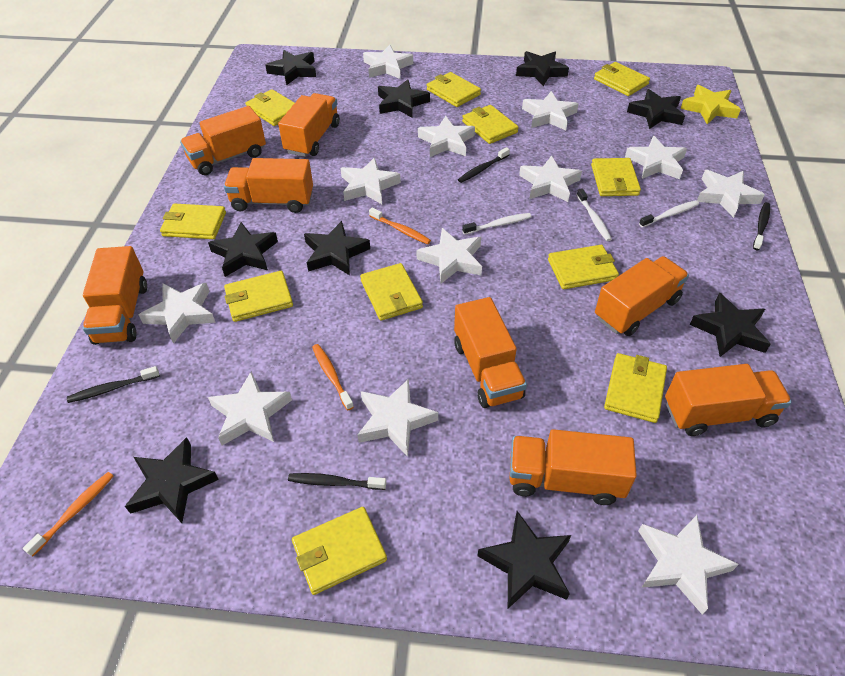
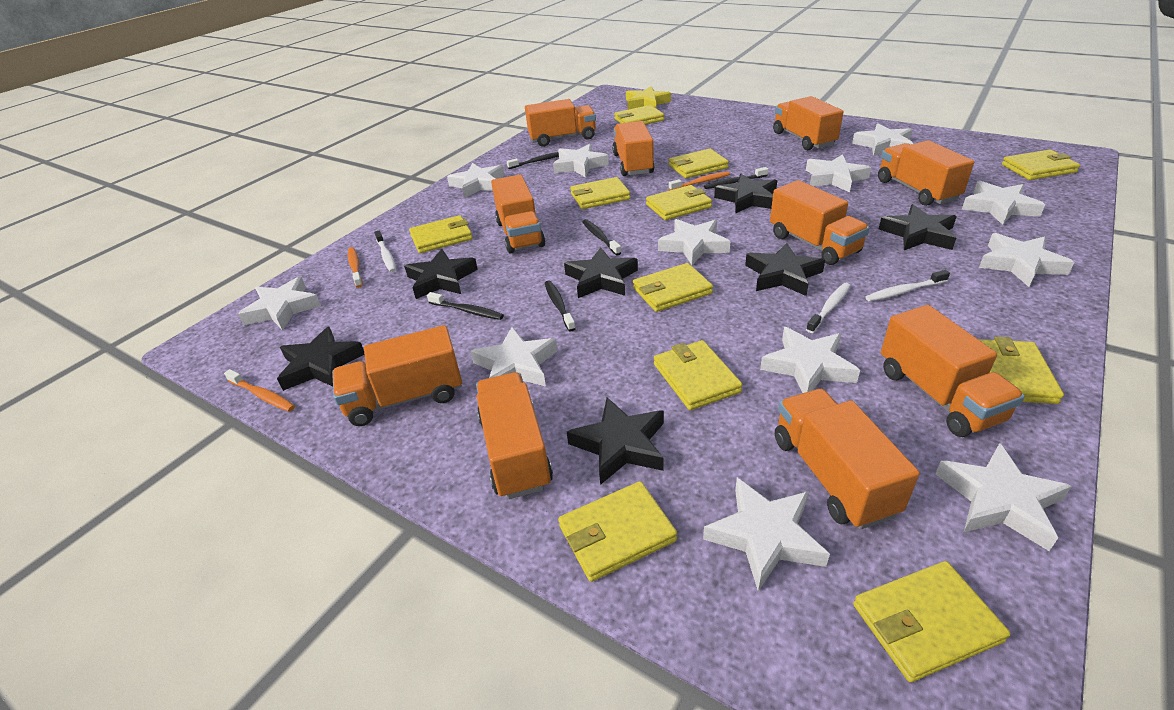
black star: 9 -> 7
black toothbrush: 4 -> 5
orange truck: 8 -> 10

